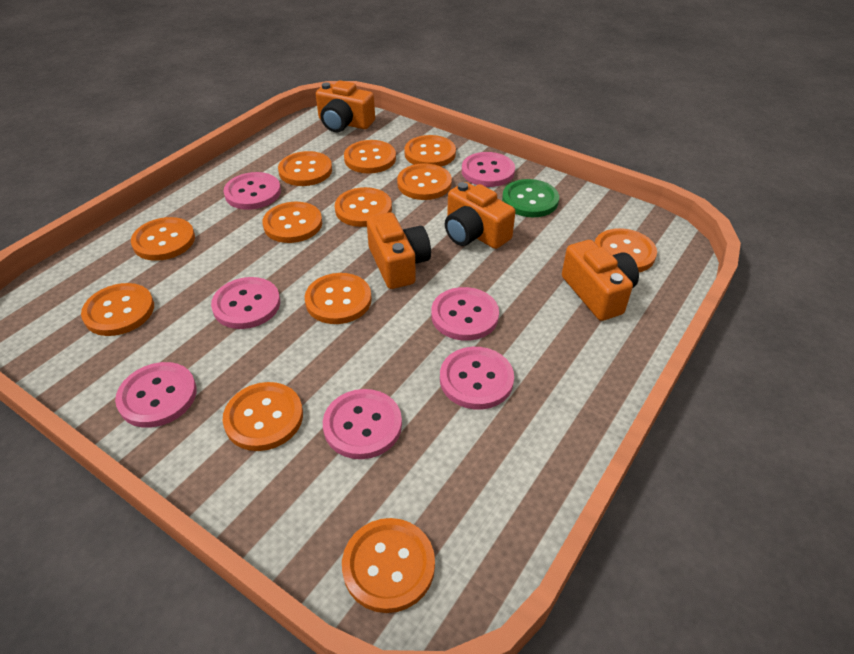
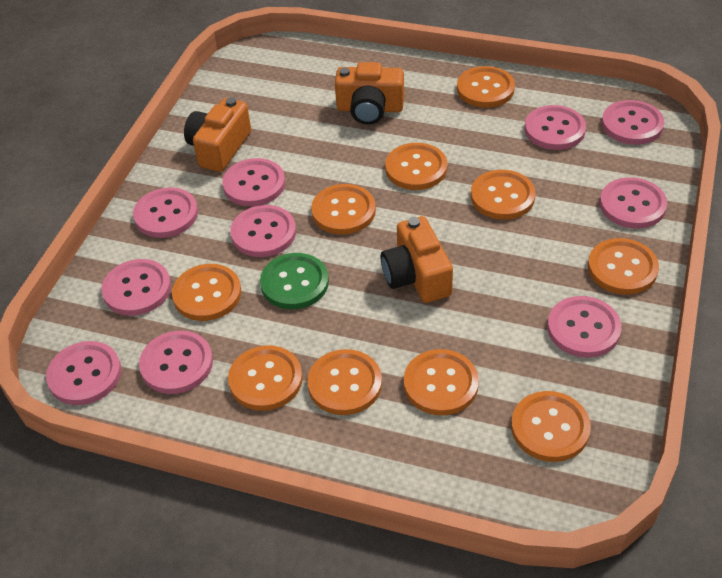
orange button: 12 -> 10
orange camera: 4 -> 3
pink button: 7 -> 10

